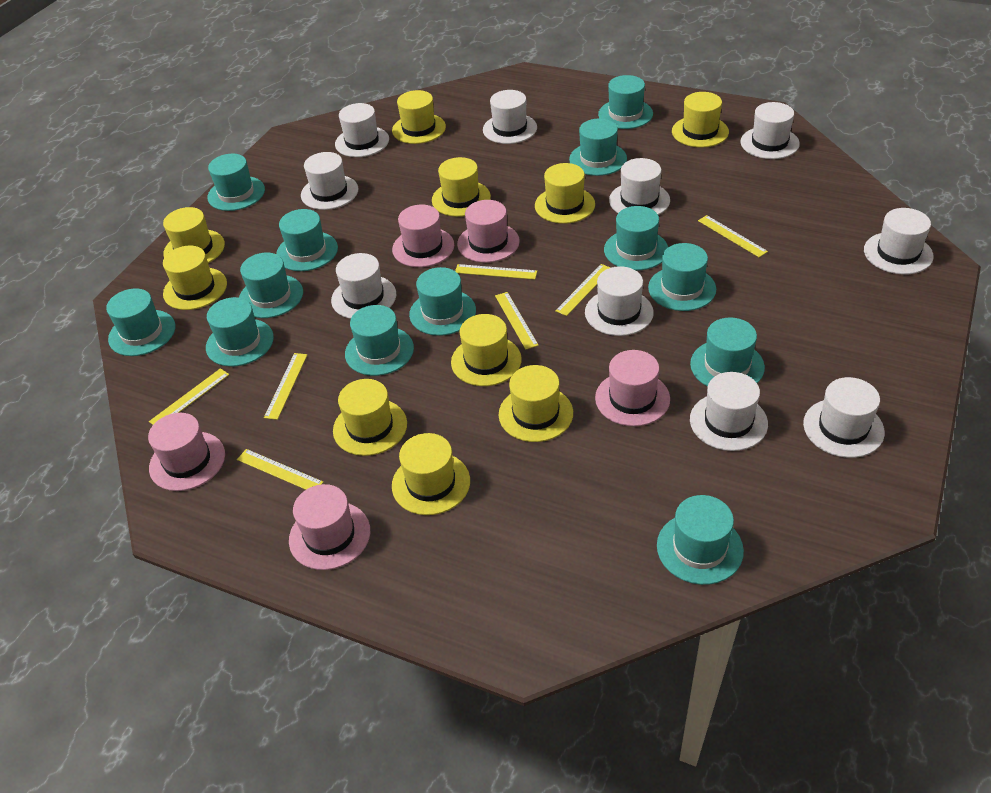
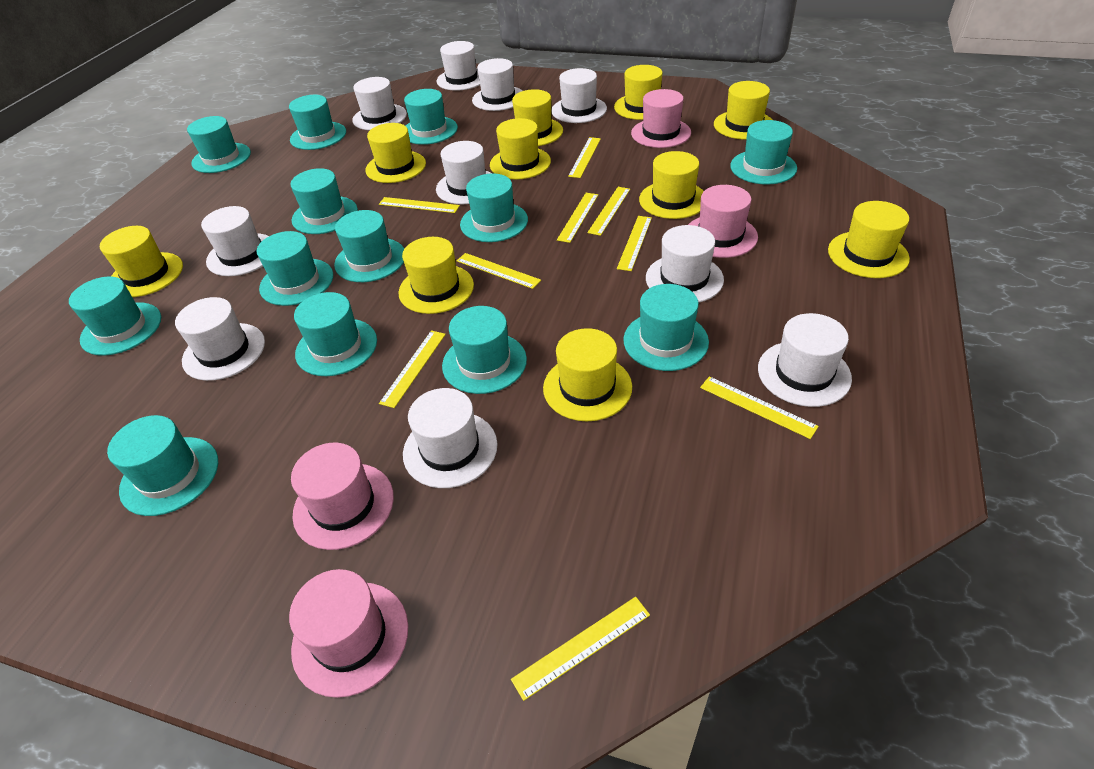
pink hat: 5 -> 4
yellow ruler: 7 -> 9

